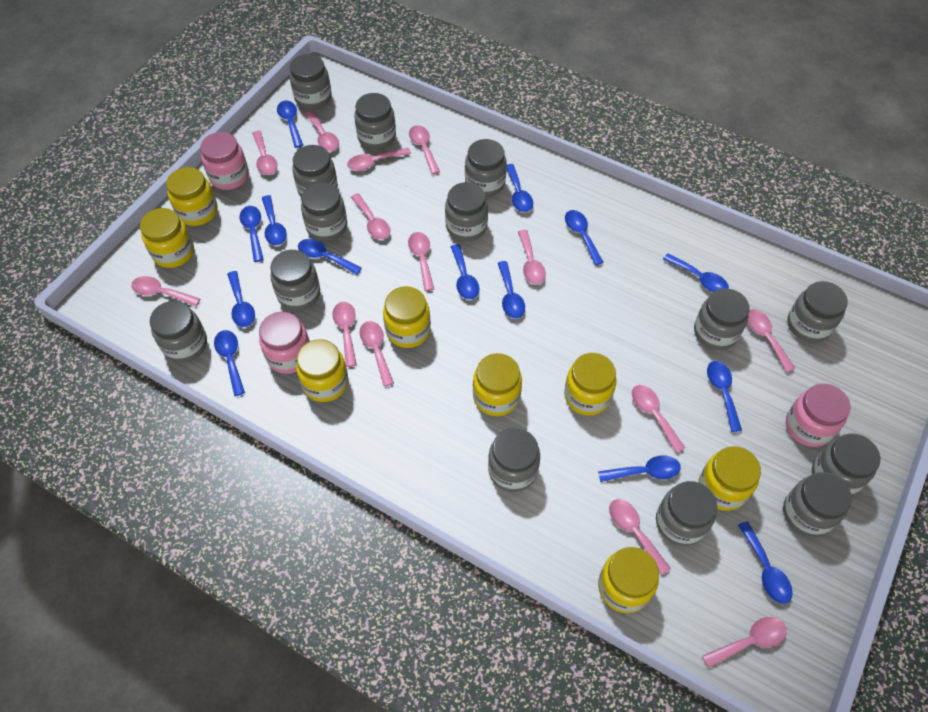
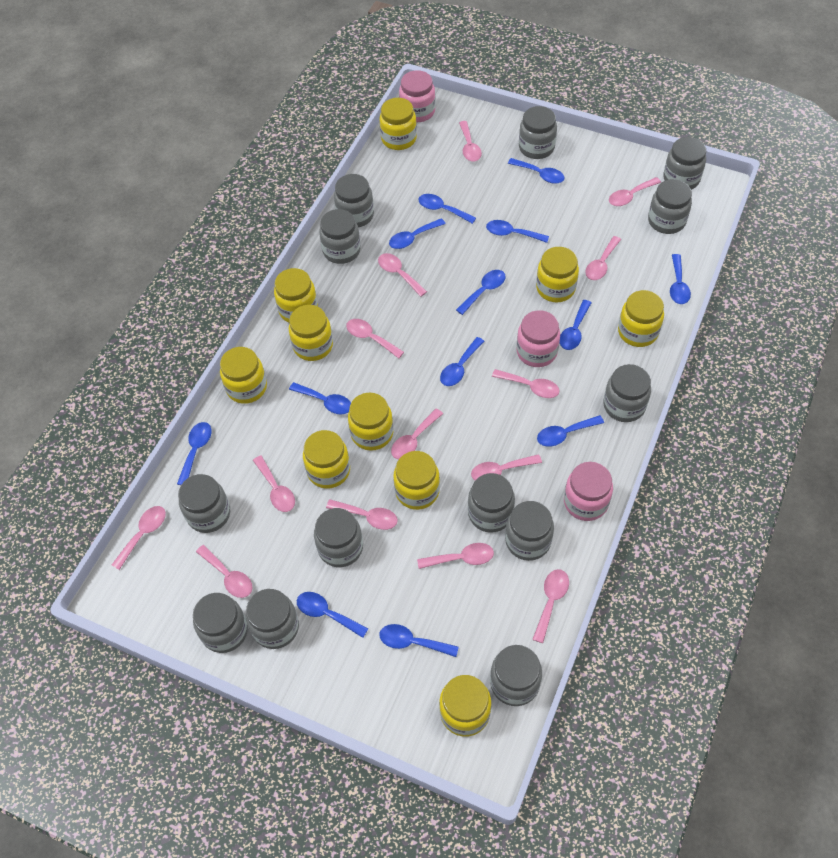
blue spoon: 14 -> 13
grey jar: 14 -> 13
yellow jar: 8 -> 10

